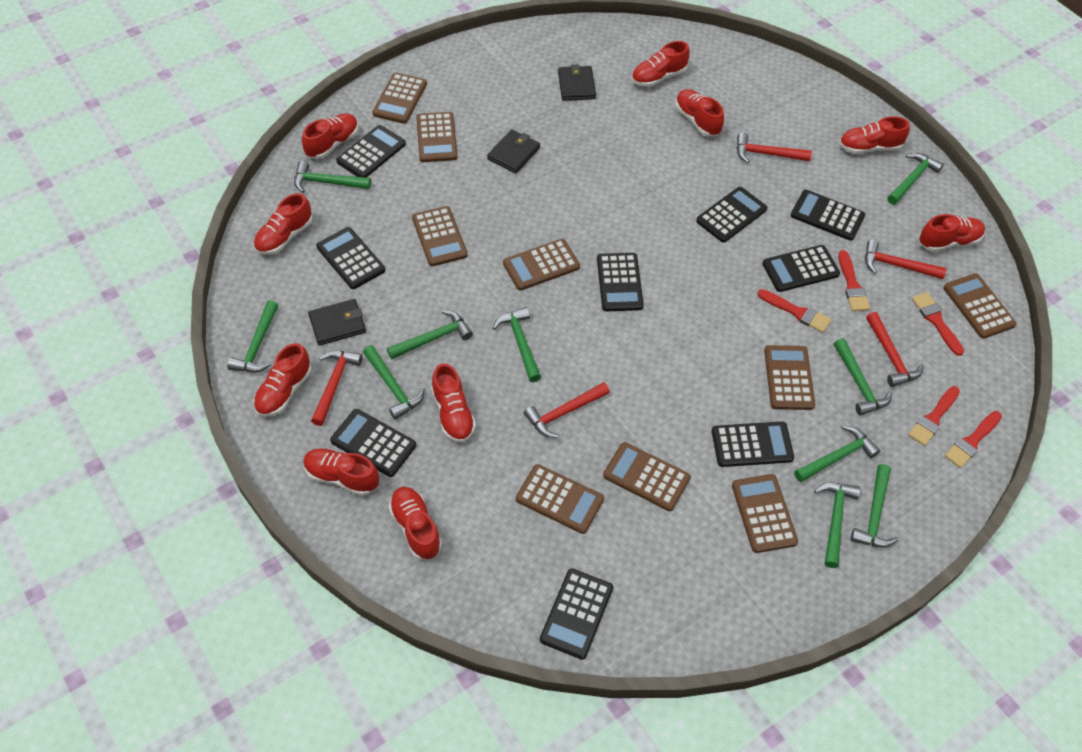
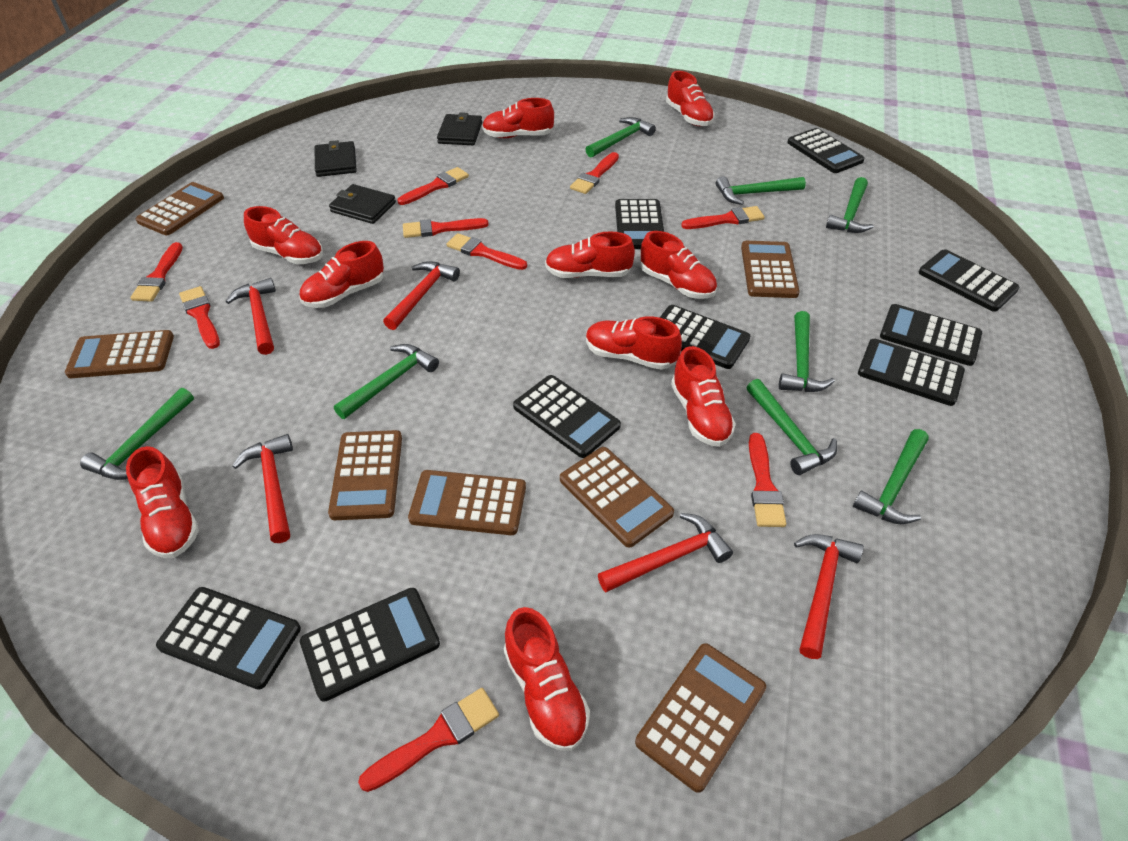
brown calculator: 9 -> 7
green hammer: 10 -> 8
red brush: 5 -> 9

